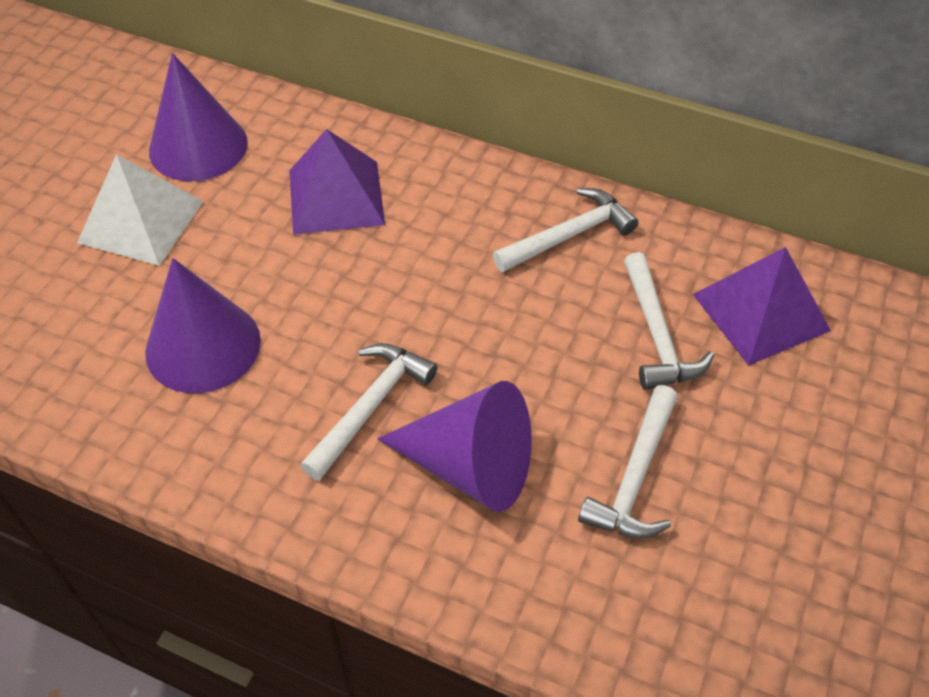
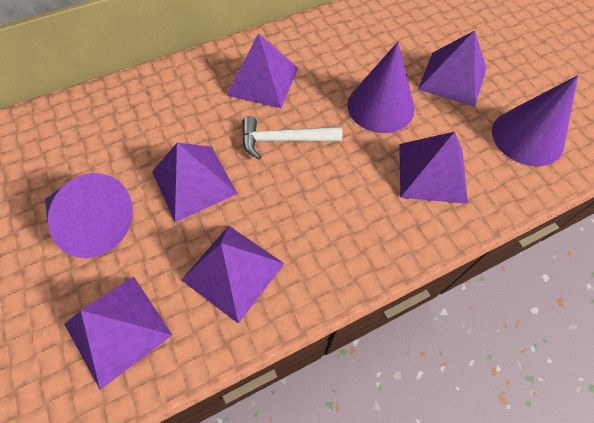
purple pyramid: 2 -> 6
white hammer: 4 -> 1
white pyramid: 1 -> 0

